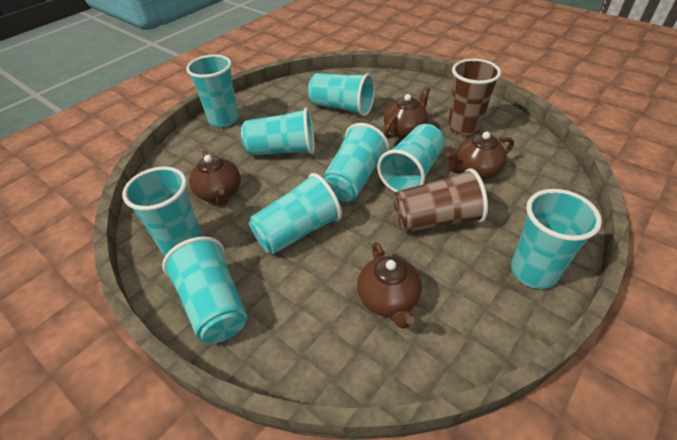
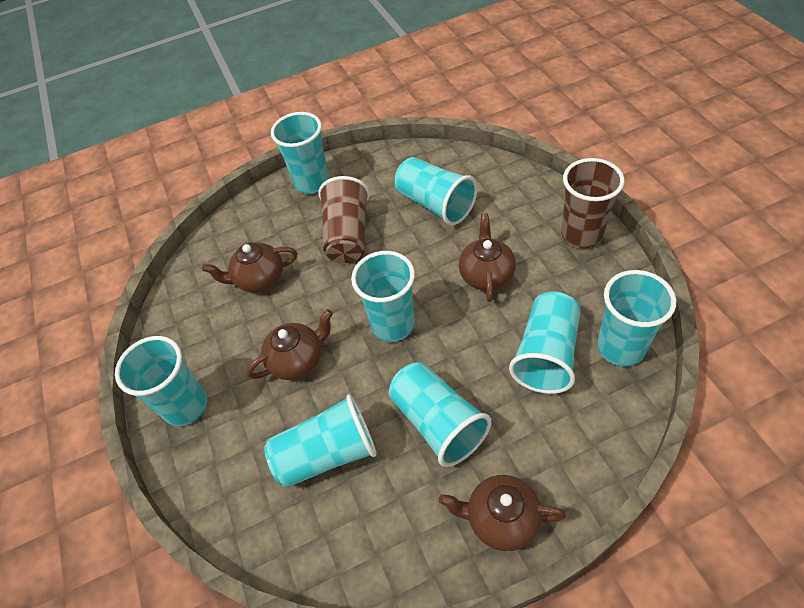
turquoise cup: 9 -> 8

